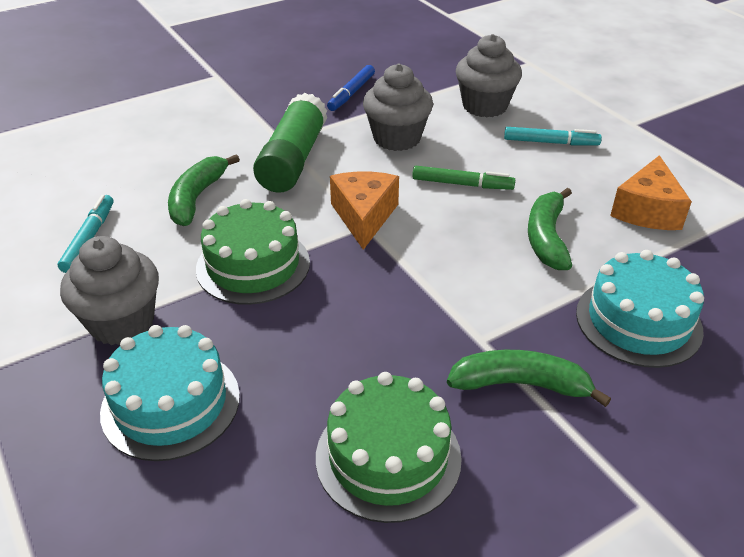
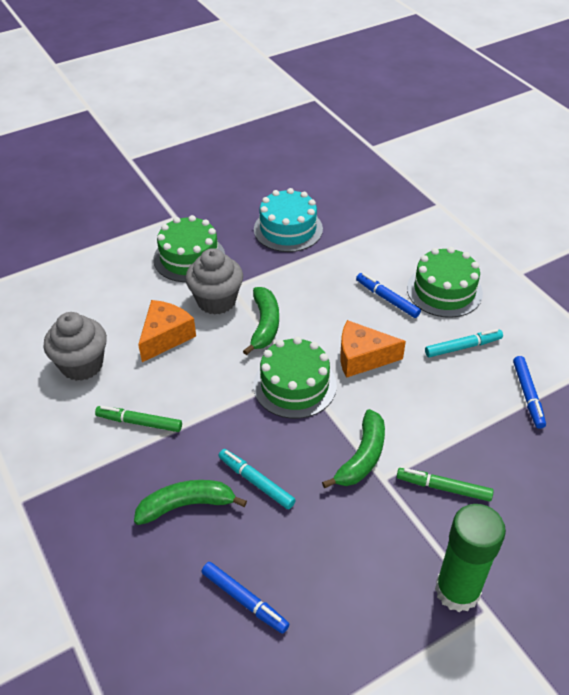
blue marker: 1 -> 3
green cake: 2 -> 3
green marker: 1 -> 2
grey cupcake: 3 -> 2
turquoise cake: 2 -> 1

